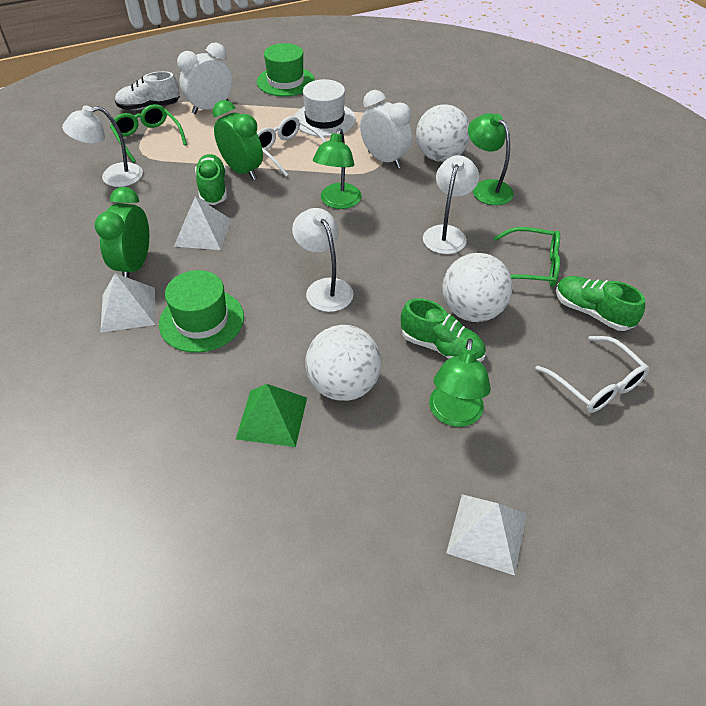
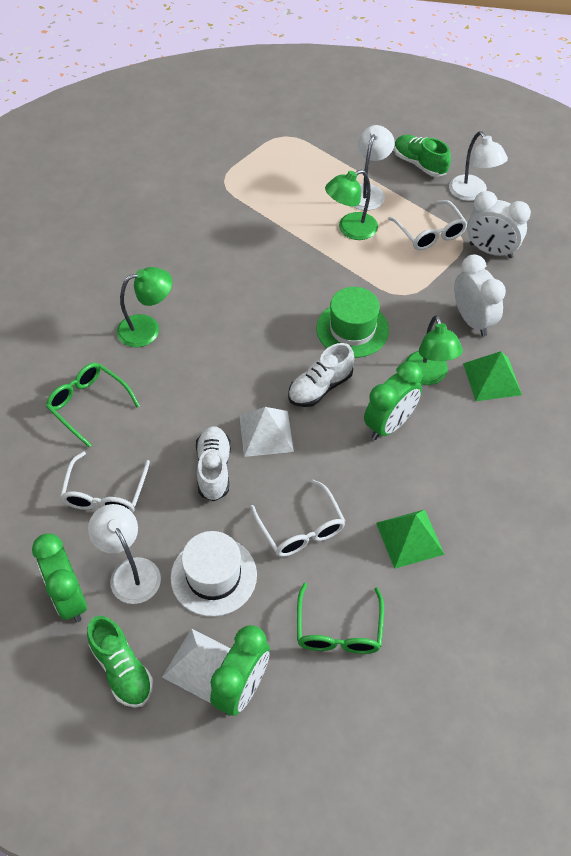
green clock: 2 -> 3
green hat: 2 -> 1
green pyramid: 1 -> 2
green shoe: 3 -> 2
white ball: 3 -> 0
white glasses: 2 -> 3
white pyramid: 3 -> 2
white shoe: 1 -> 2

